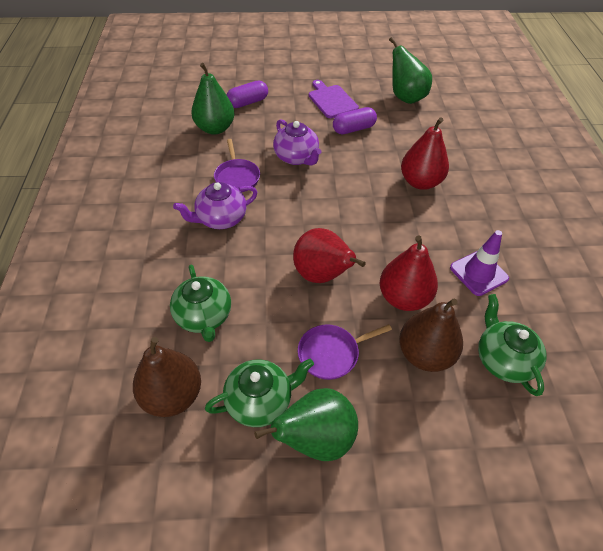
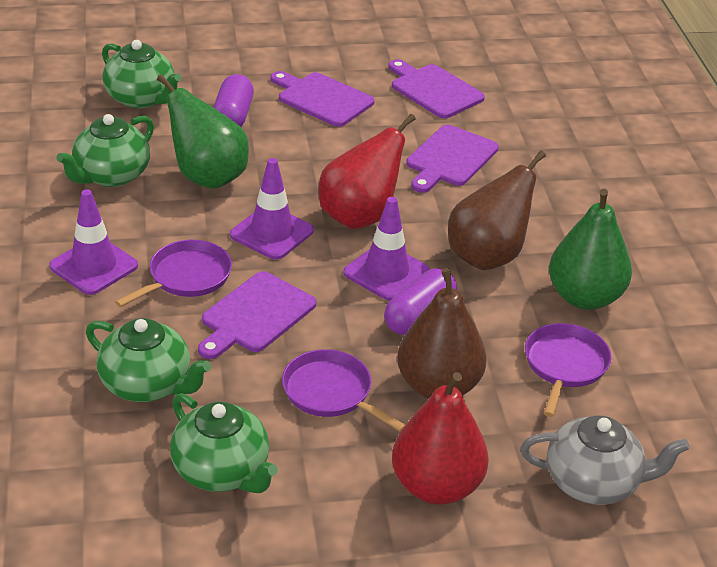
green pear: 3 -> 2
green teapot: 3 -> 4
grey teapot: 0 -> 1
purple cutting board: 1 -> 4
purple pan: 2 -> 3
purple teapot: 2 -> 0
purple traffic cone: 1 -> 3
red pear: 3 -> 2

